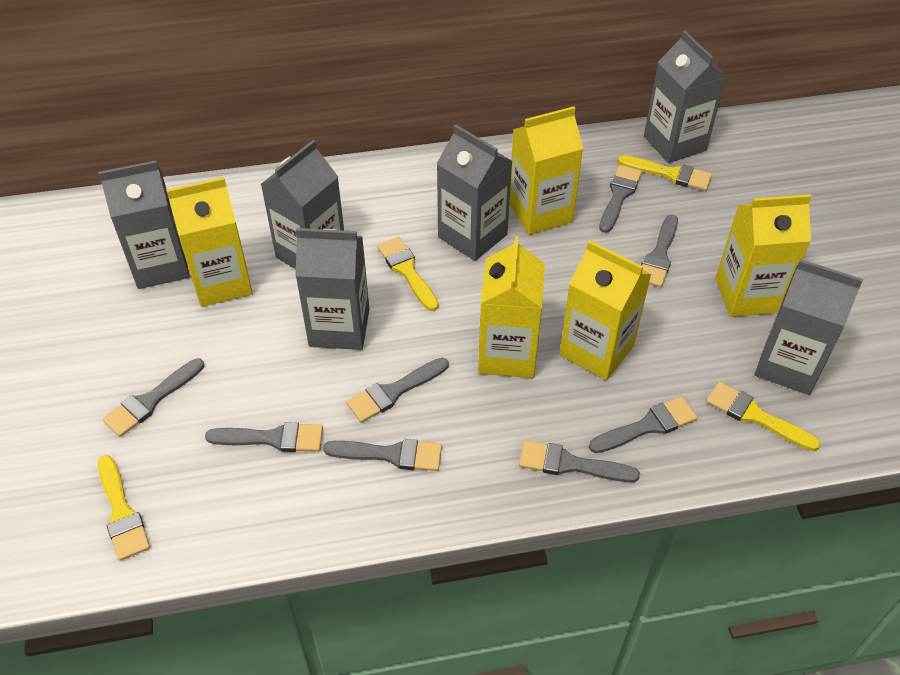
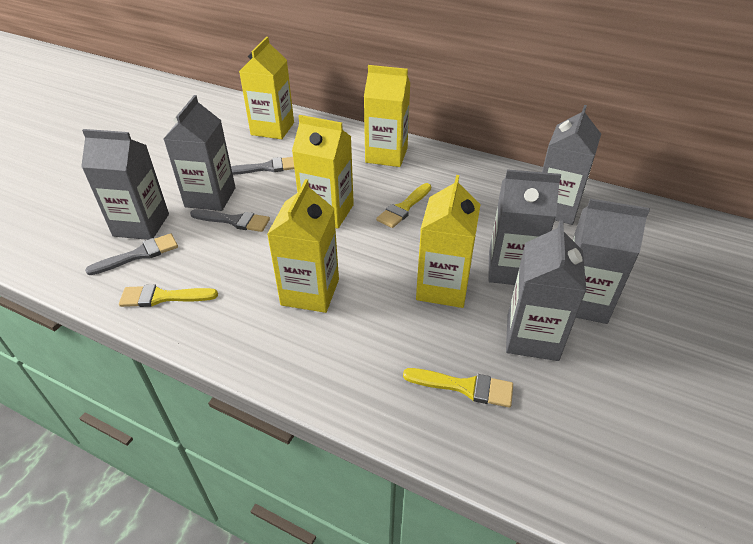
grey brush: 8 -> 3
yellow brush: 4 -> 3

